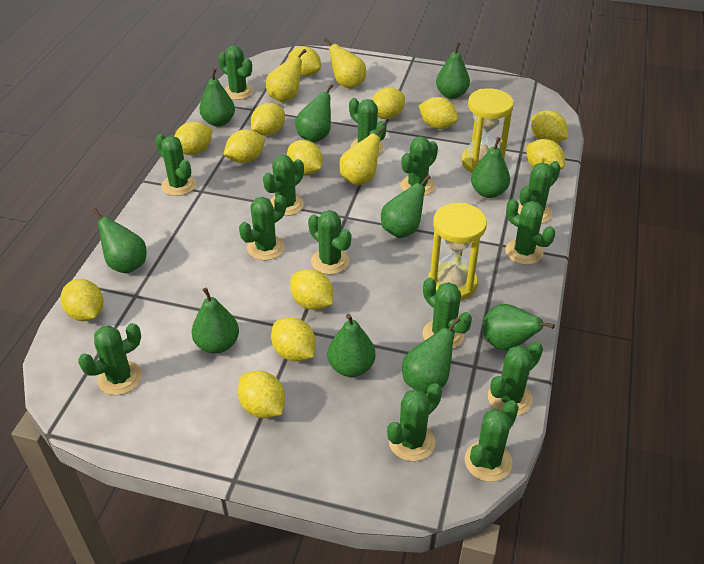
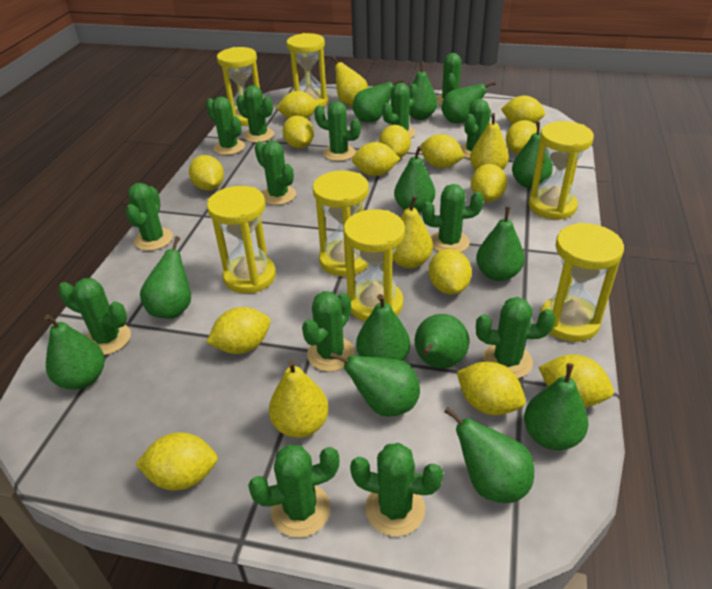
green pear: 10 -> 13
yellow hourglass: 2 -> 7
yellow lemon: 13 -> 14
yellow pear: 3 -> 4

